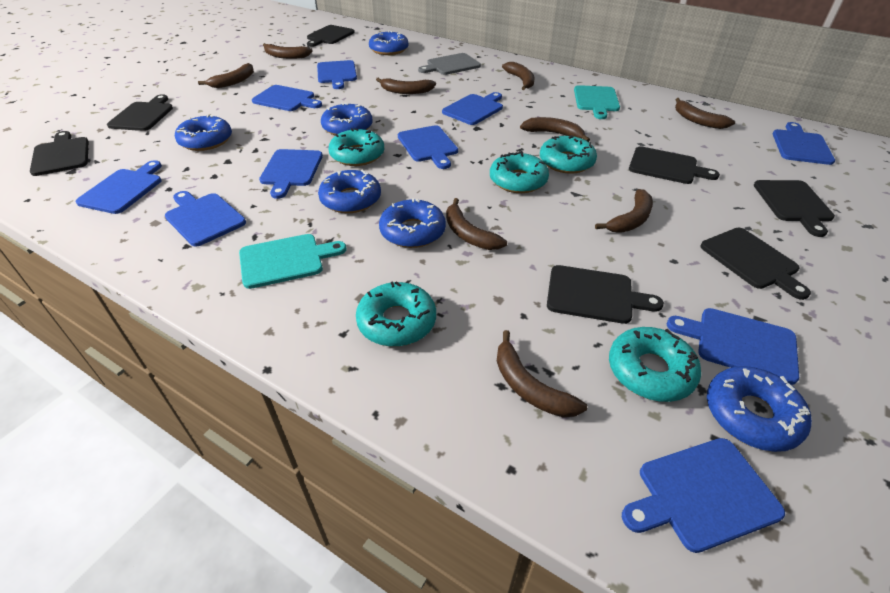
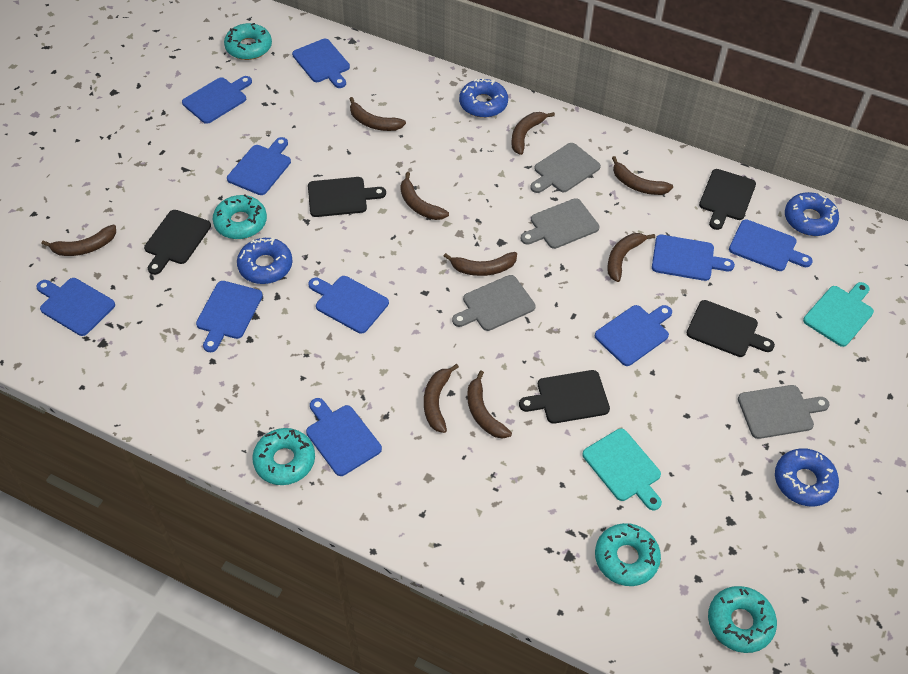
black cutting board: 7 -> 5
blue donut: 6 -> 4
grey cutting board: 1 -> 4

